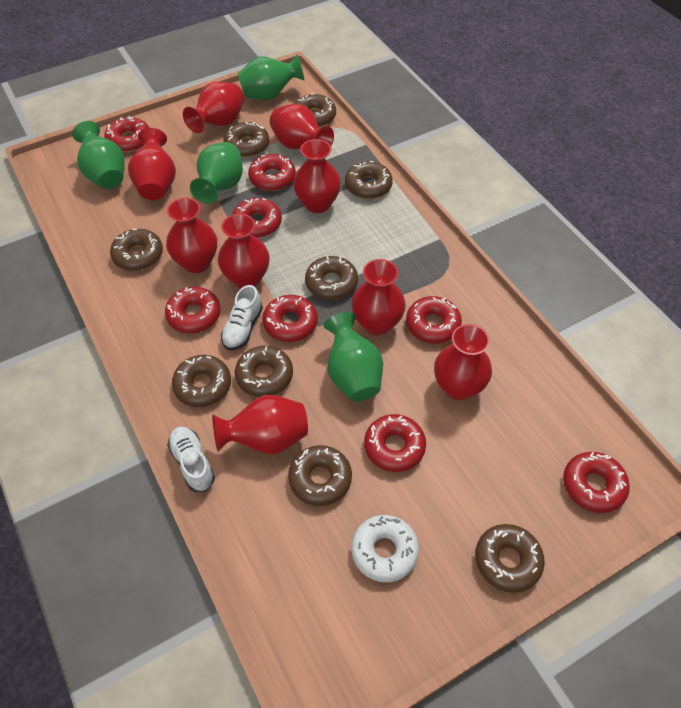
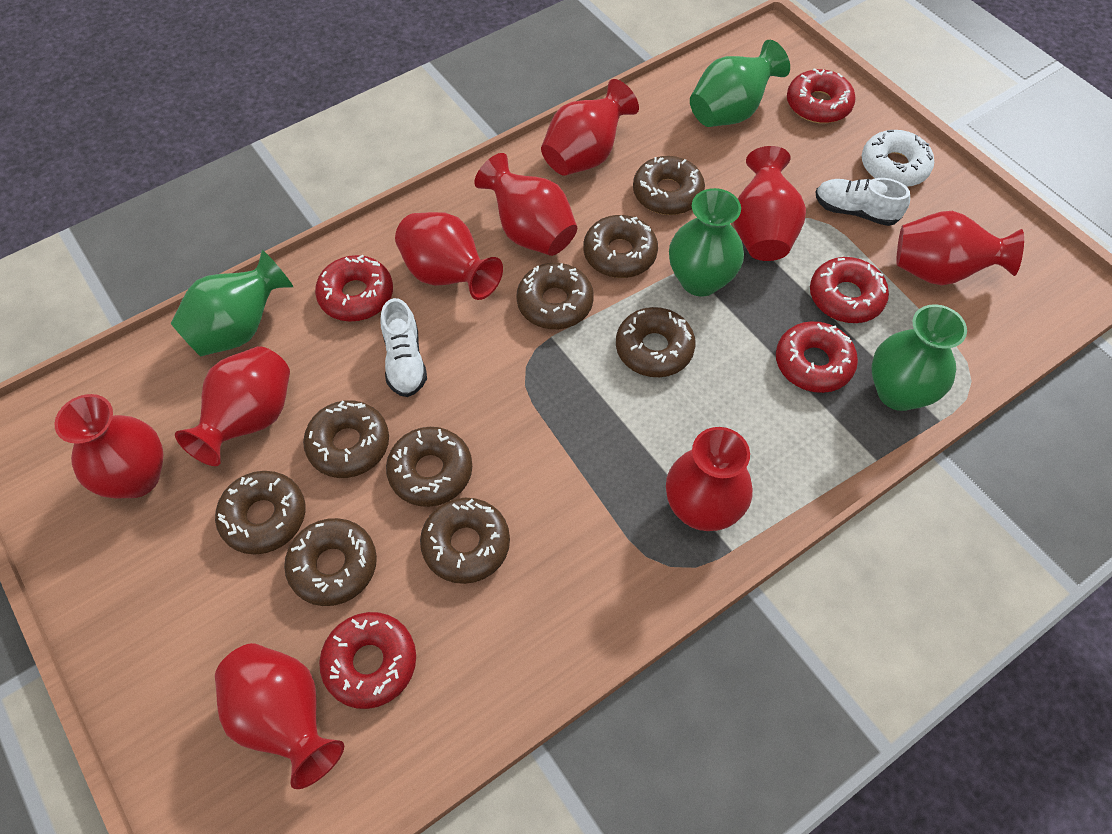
red donut: 8 -> 5

